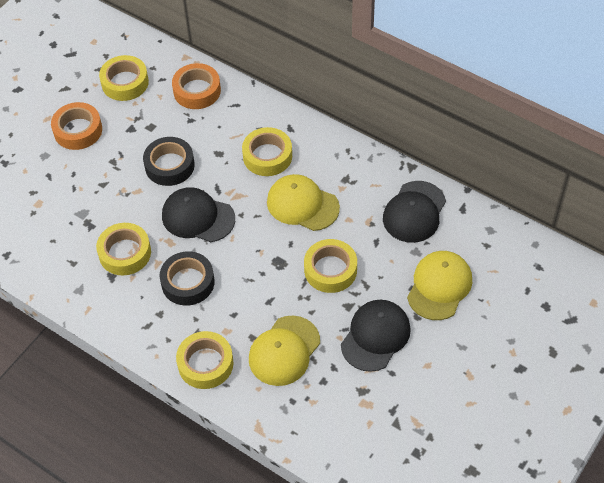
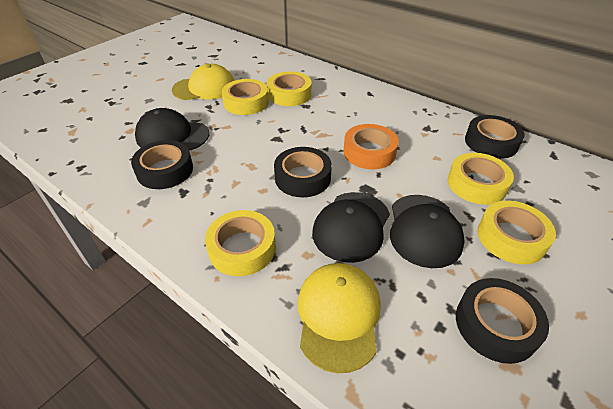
black tape: 2 -> 4
orange tape: 2 -> 1
yellow cap: 3 -> 2

